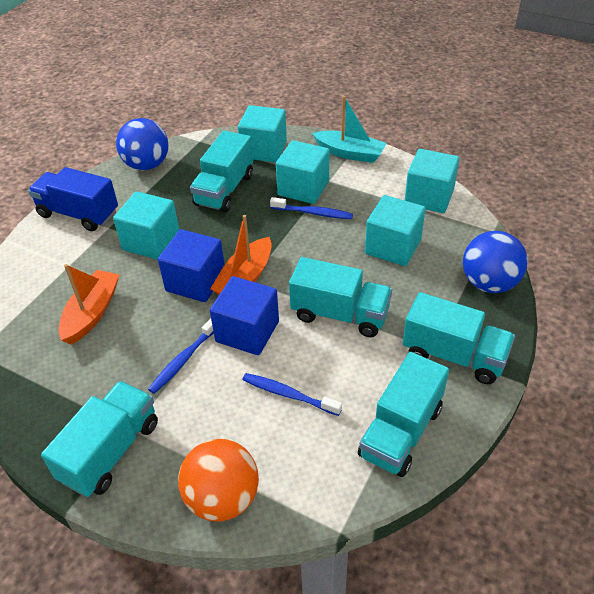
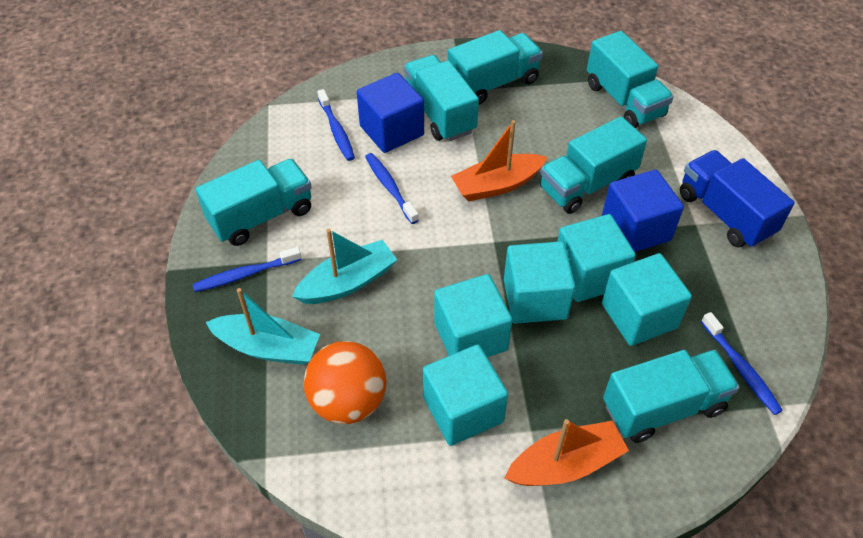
blue ball: 2 -> 0
blue toothbrush: 3 -> 4
turquoise boat: 1 -> 2
turquoise truck: 5 -> 6

